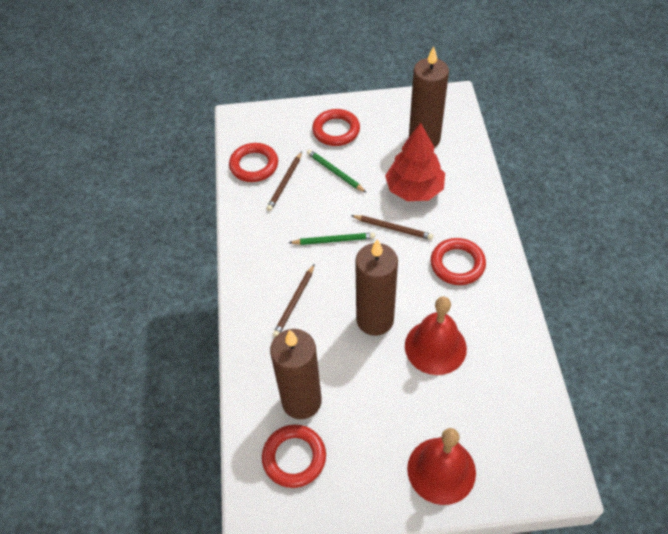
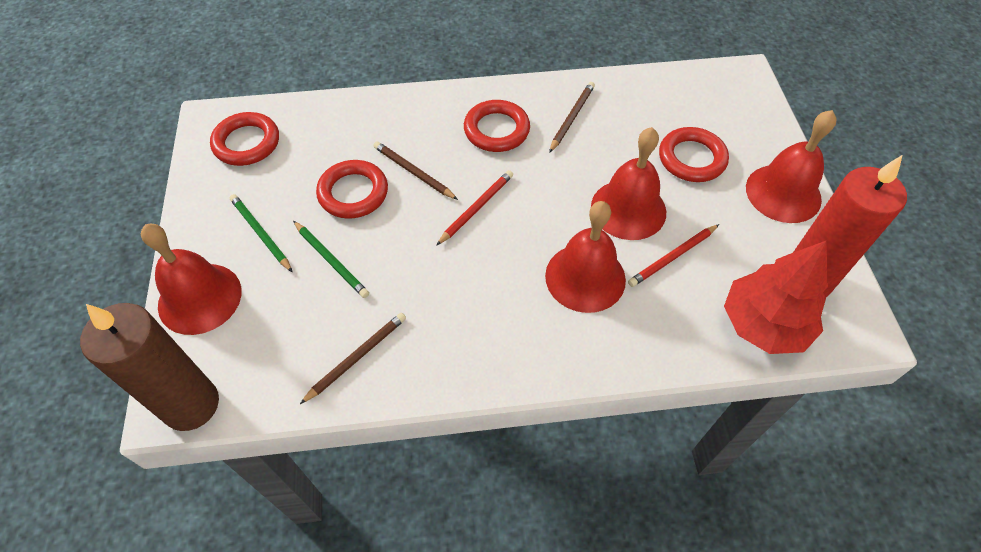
brown candle: 3 -> 1
red bell: 2 -> 4
red candle: 0 -> 1
red pencil: 0 -> 2

